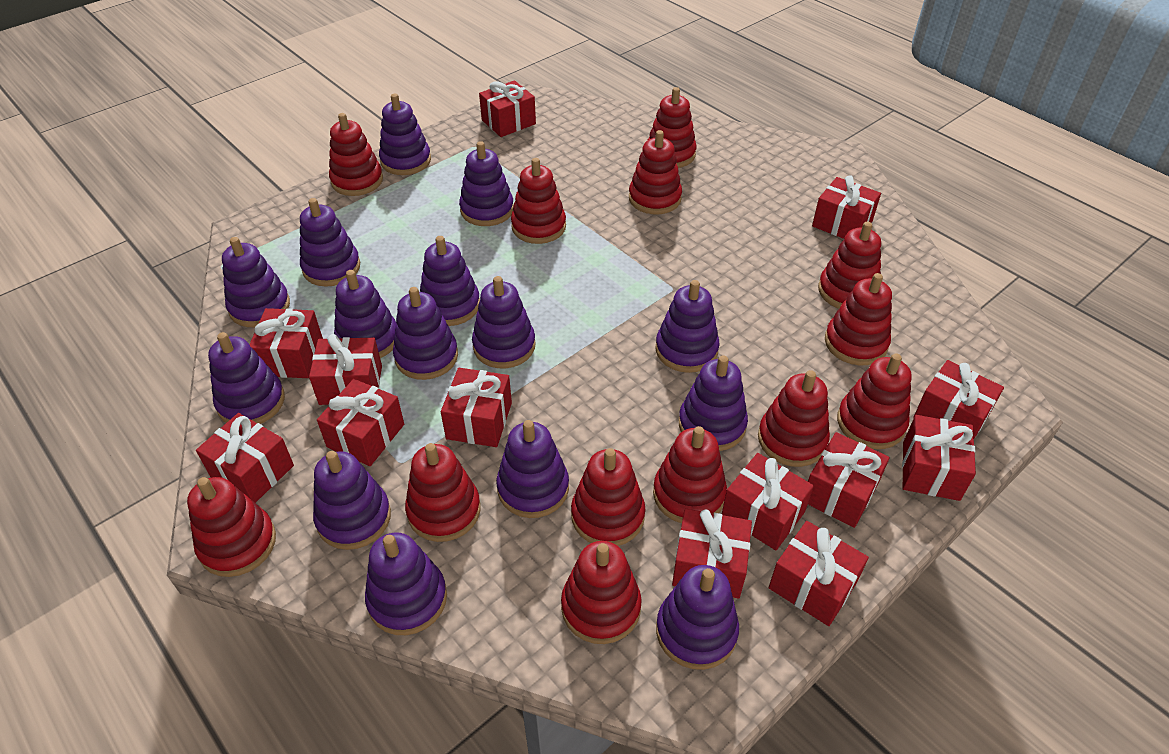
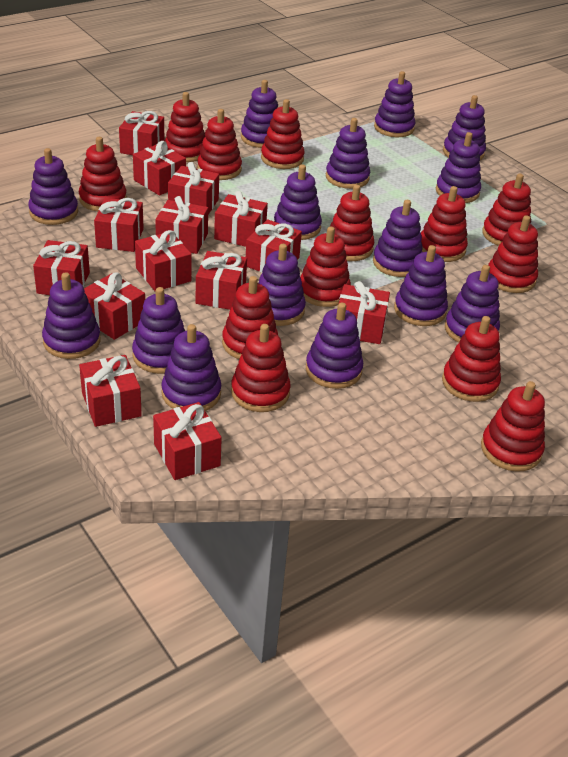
red gift: 13 -> 14

